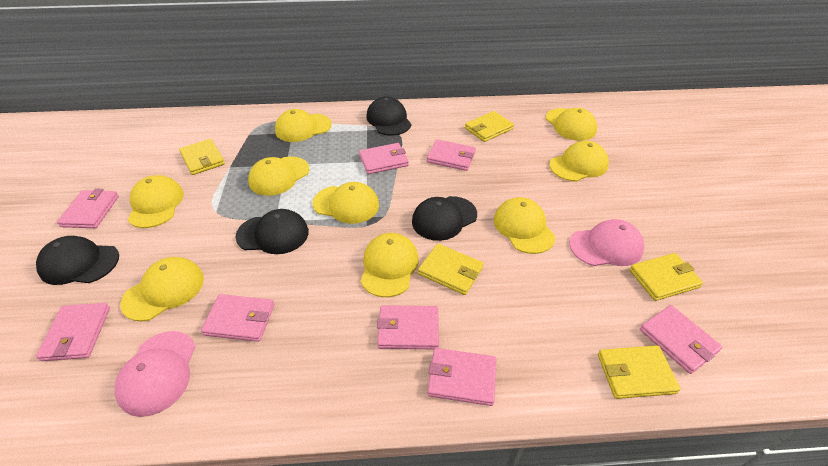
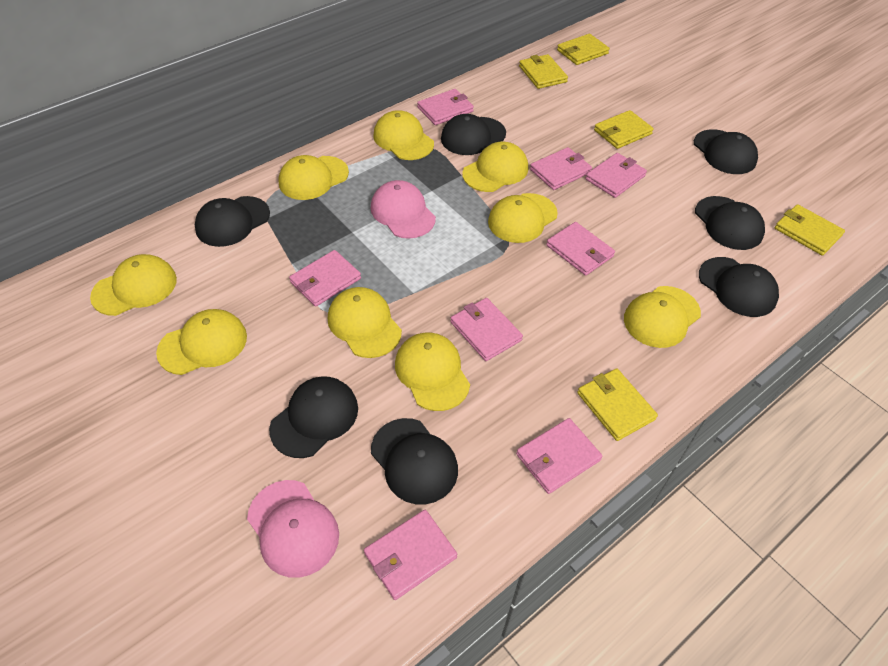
black cap: 4 -> 7

